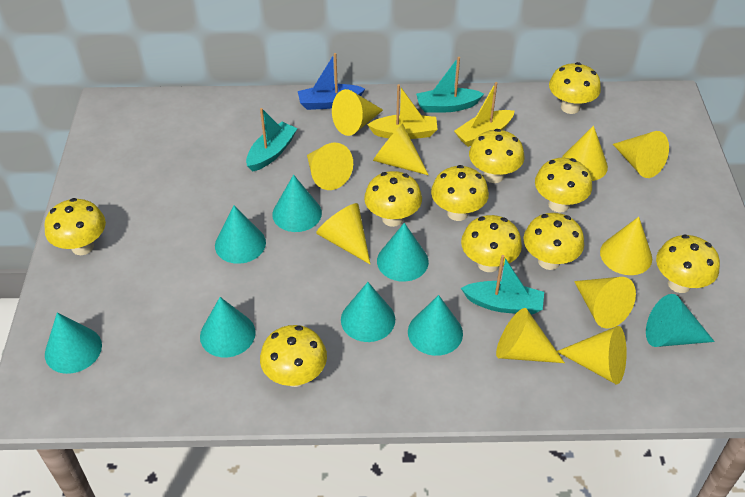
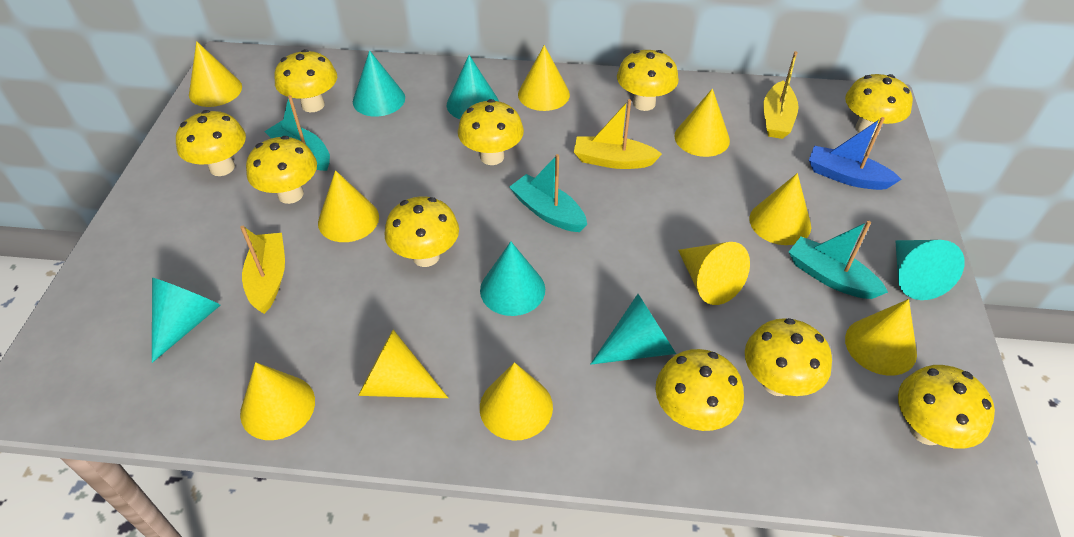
turquoise cone: 8 -> 6
yellow boat: 2 -> 3

